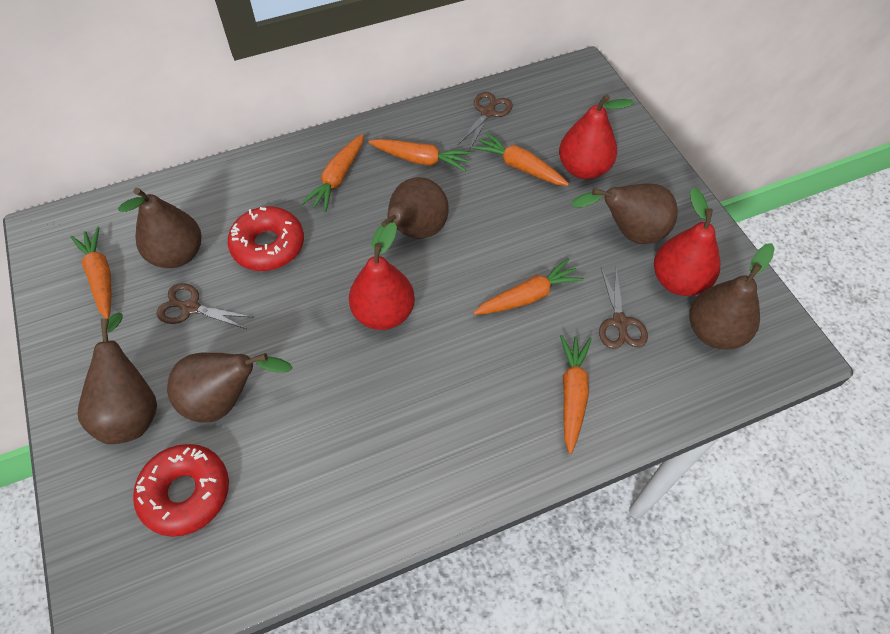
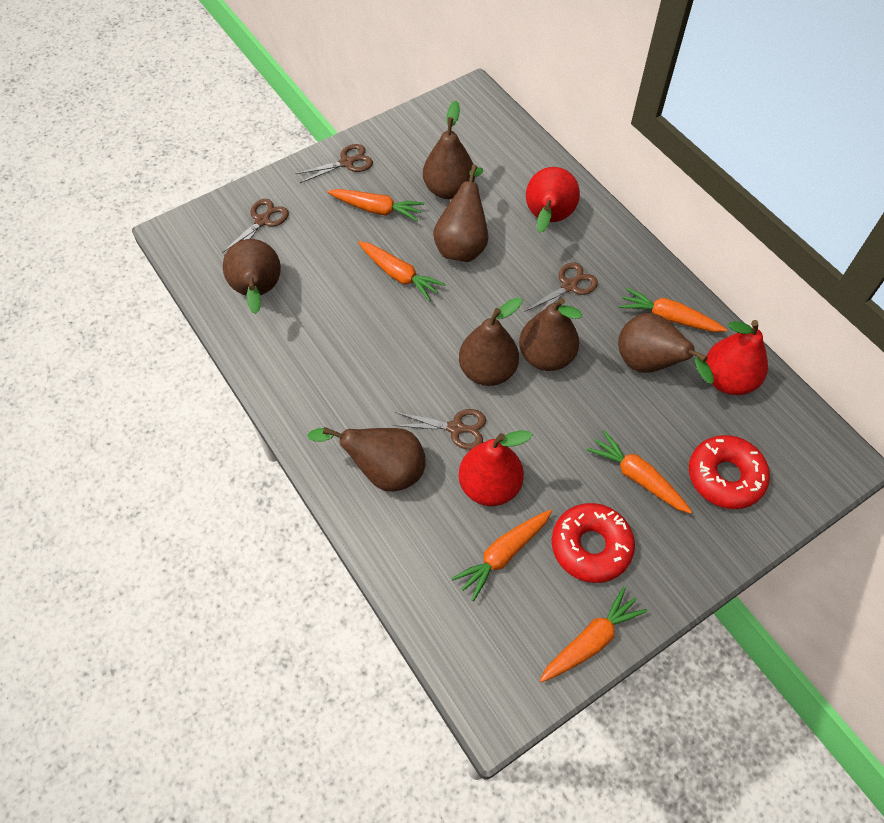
brown pear: 6 -> 7
brown scissors: 3 -> 4

